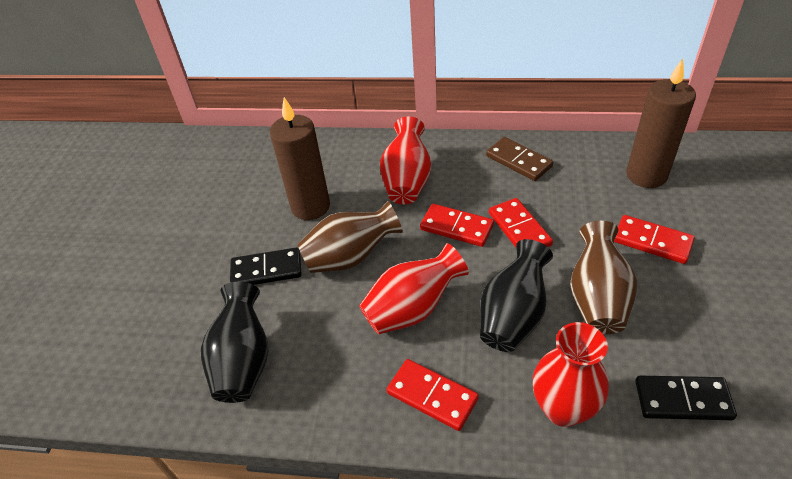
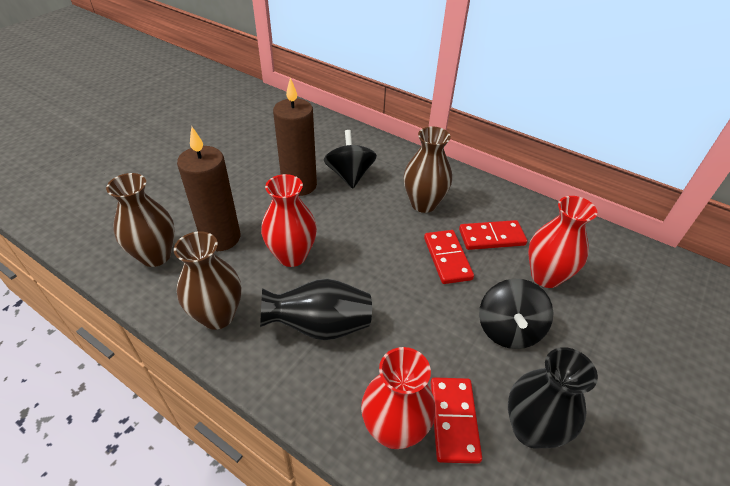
black domino: 2 -> 0
black spinning top: 0 -> 2
brown domino: 1 -> 0
brown vase: 2 -> 3
red domino: 4 -> 3

